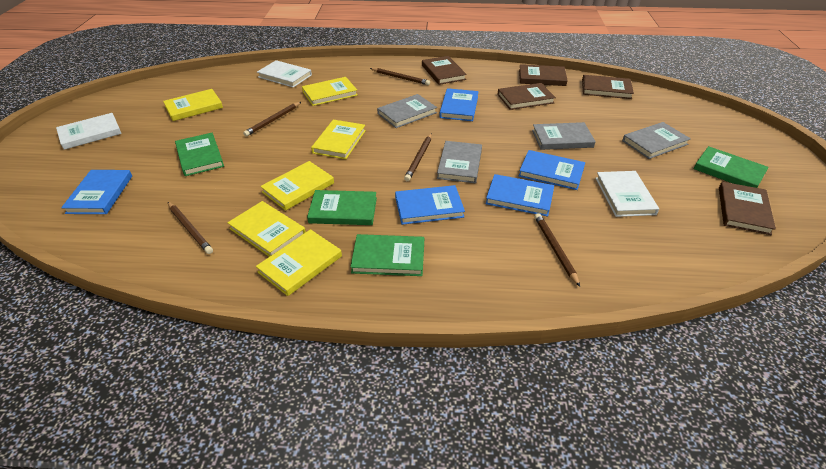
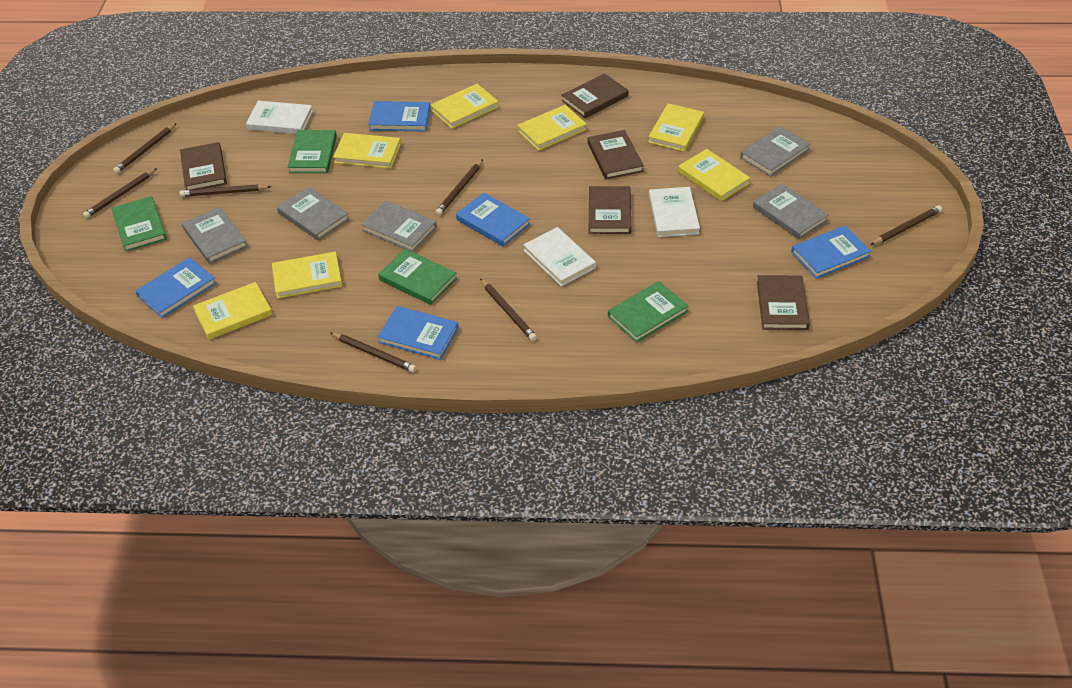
brown pencil: 5 -> 7
grey book: 4 -> 5
yellow book: 6 -> 7

